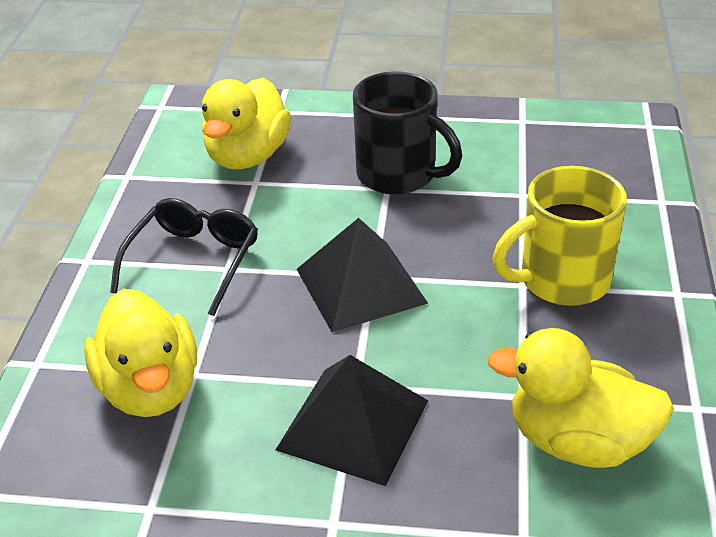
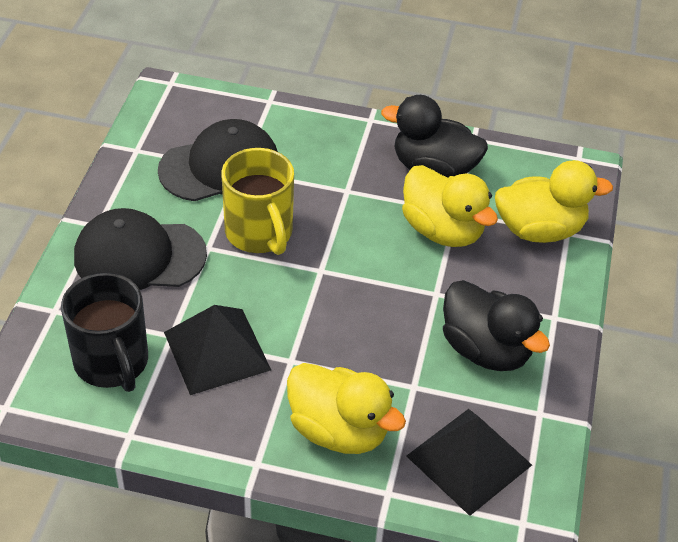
black cap: 0 -> 2
black duck: 0 -> 2
black glasses: 1 -> 0

